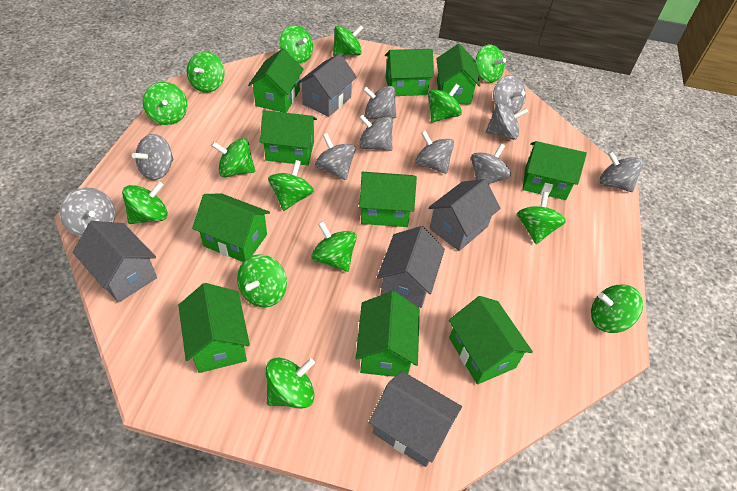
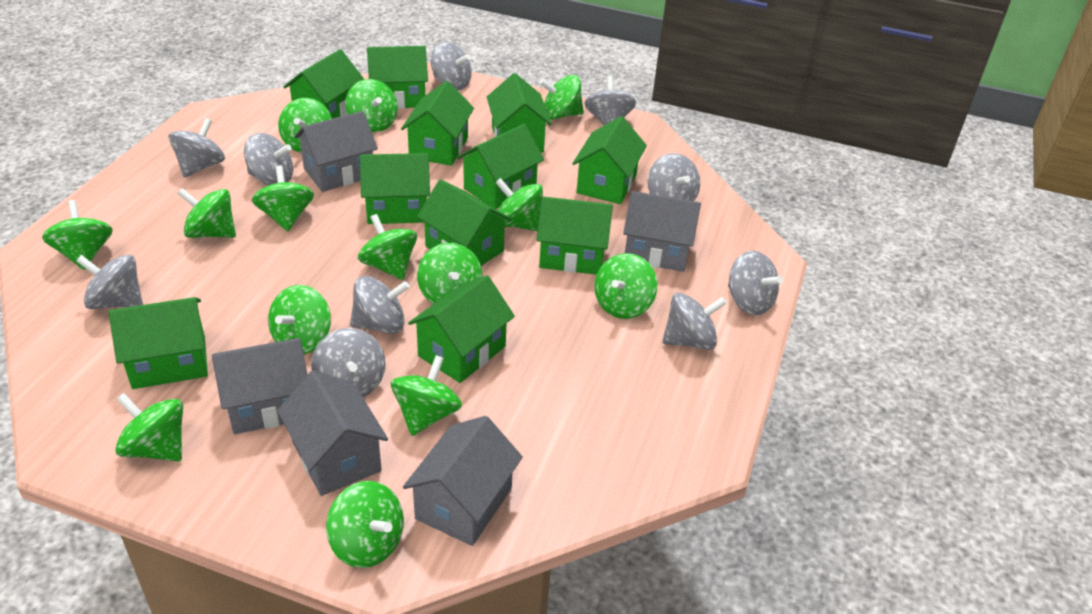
green house: 10 -> 11

